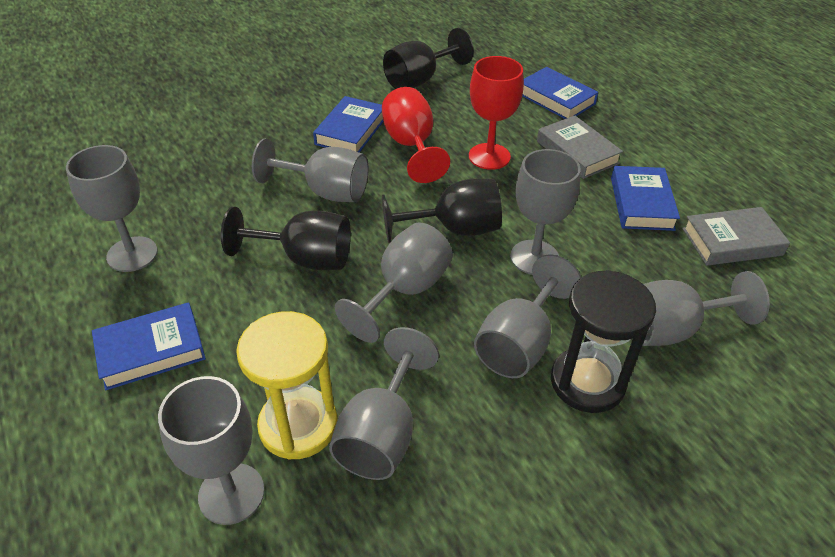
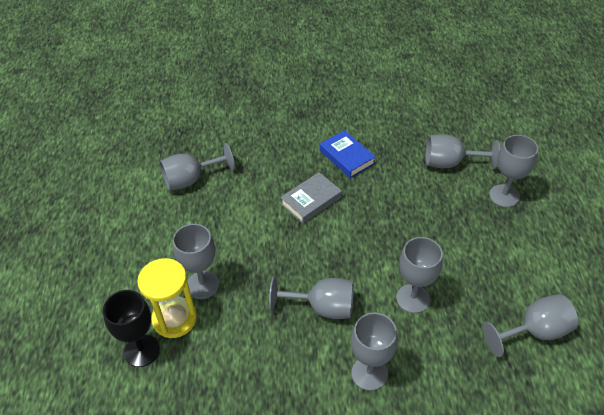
black goblet: 3 -> 1
black hourglass: 1 -> 0
blue book: 4 -> 1
grey book: 2 -> 1
red goblet: 2 -> 0

